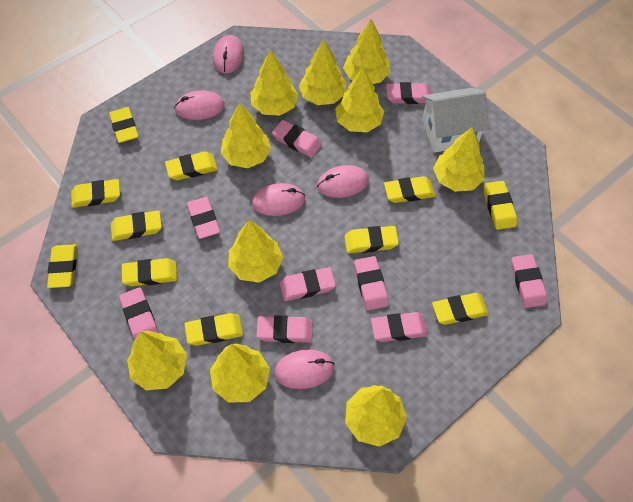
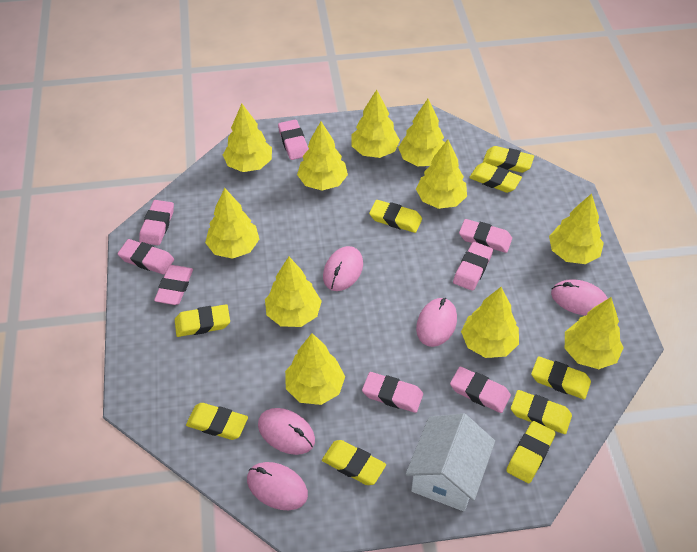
pink eraser: 9 -> 8
yellow eraser: 11 -> 9
yellow tree: 10 -> 11

